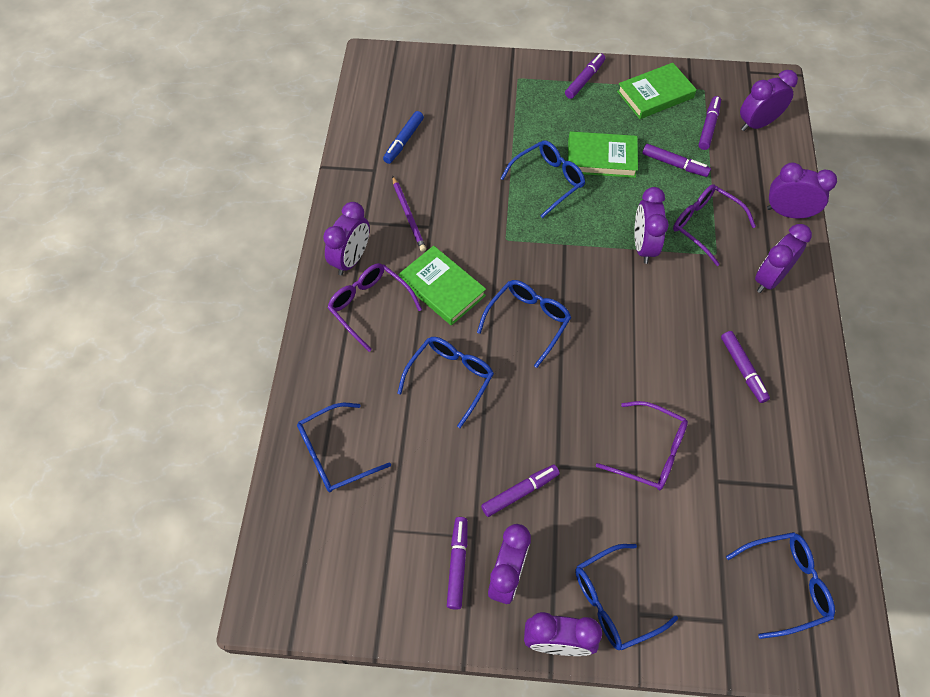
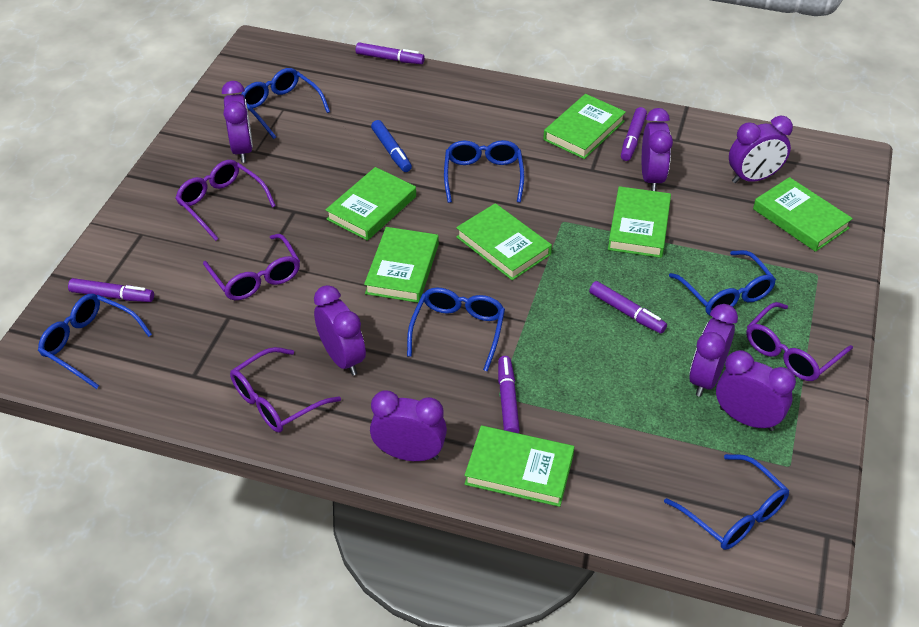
green book: 3 -> 7
purple glasses: 3 -> 4
purple marker: 6 -> 5
purple pencil: 1 -> 0

